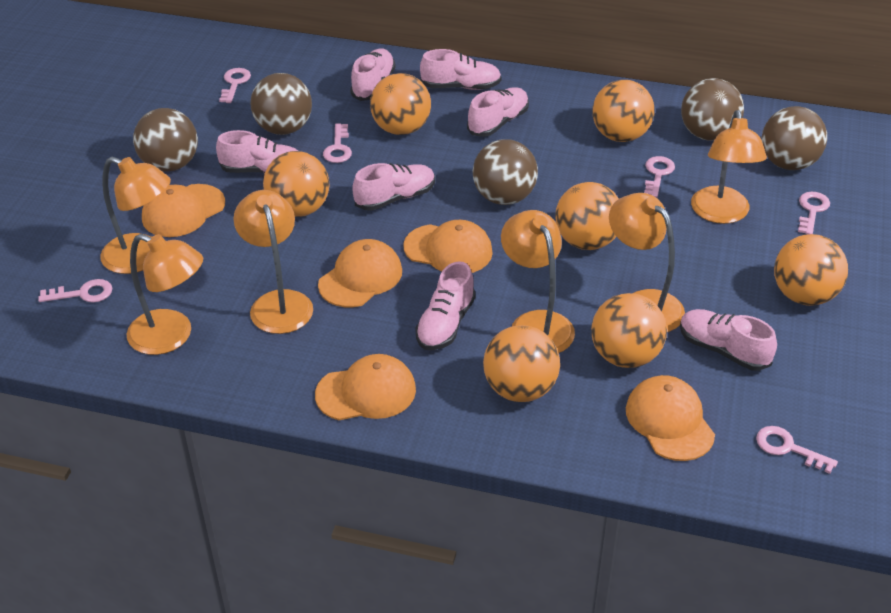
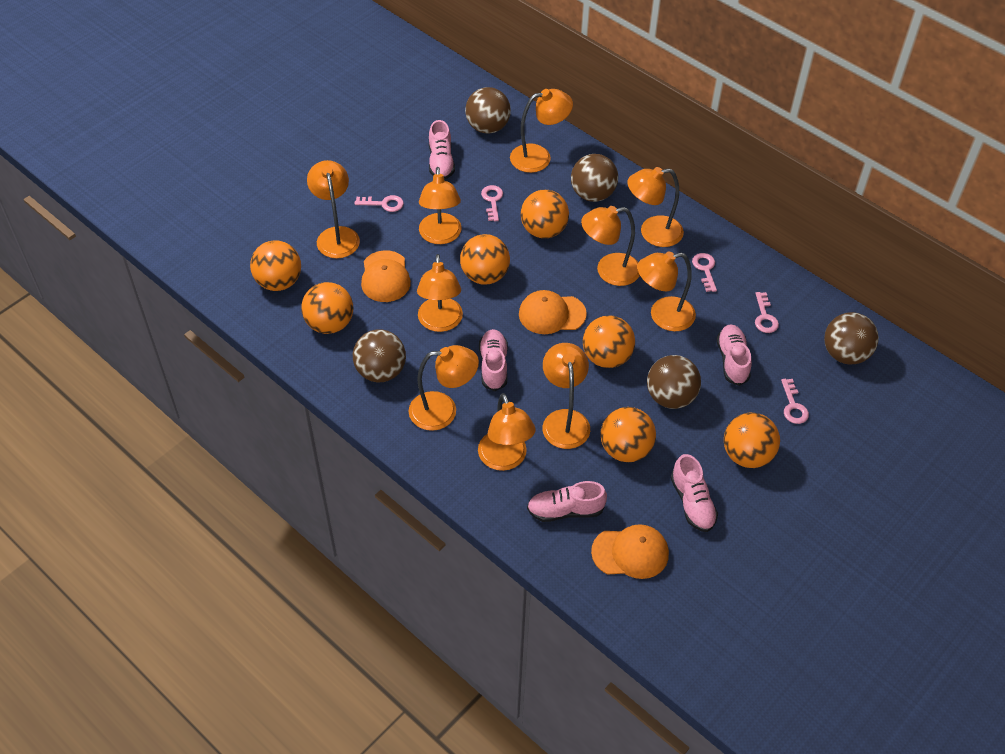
orange cap: 5 -> 3
orange lamp: 6 -> 10
pink key: 6 -> 5
pink shoe: 7 -> 5

